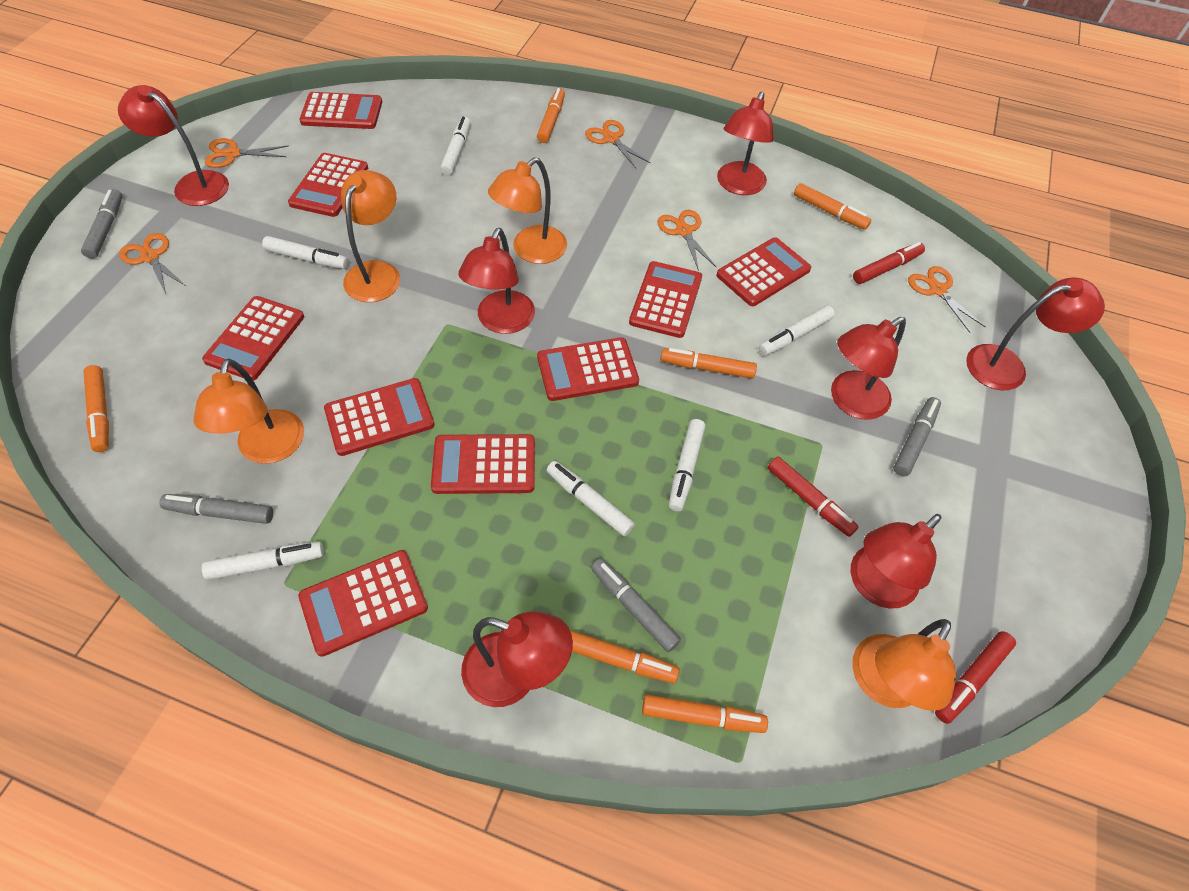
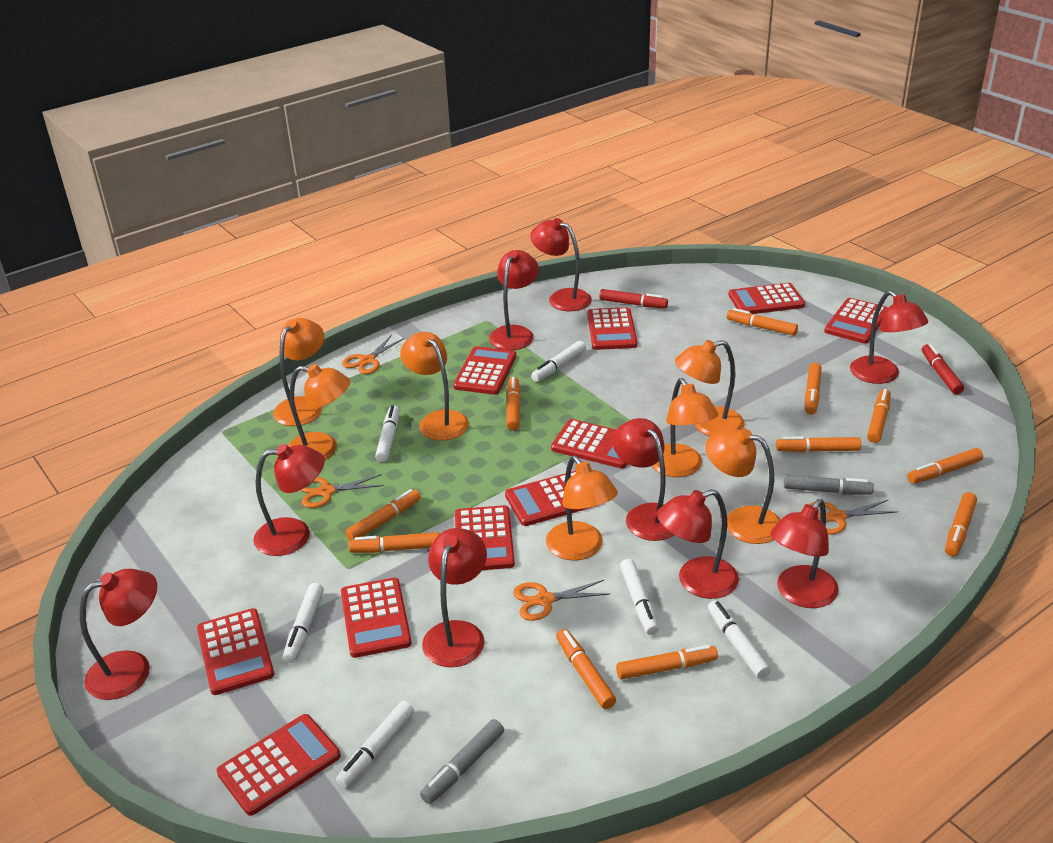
grey marker: 4 -> 2
orange lamp: 4 -> 7
orange marker: 6 -> 11
orange scissors: 5 -> 4
red calculator: 9 -> 10
red lamp: 7 -> 9
red marker: 3 -> 2

